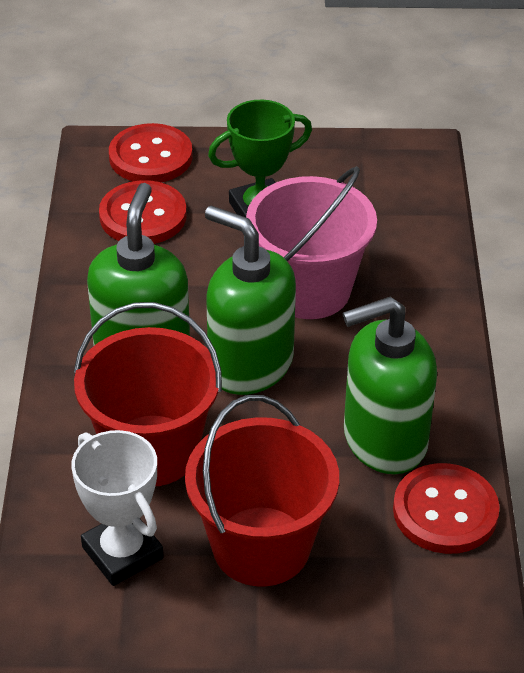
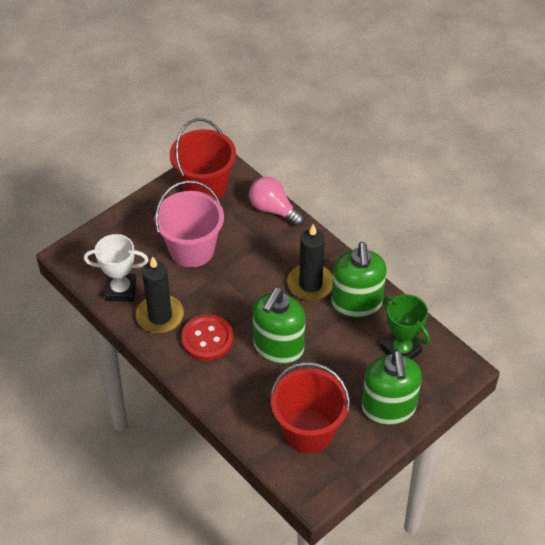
black candle: 0 -> 2
pink light bulb: 0 -> 1
red button: 3 -> 1

